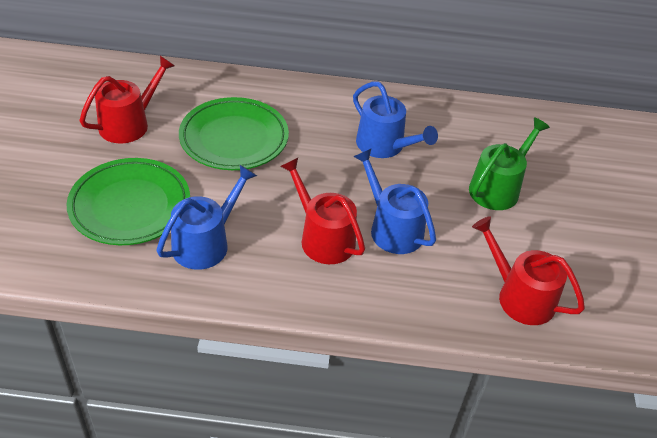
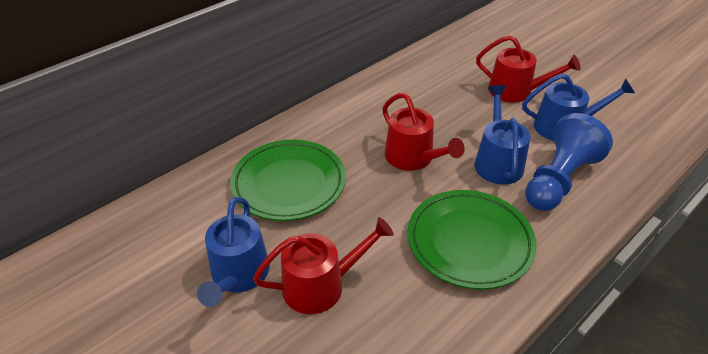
blue pawn: 0 -> 1
green watering can: 1 -> 0

